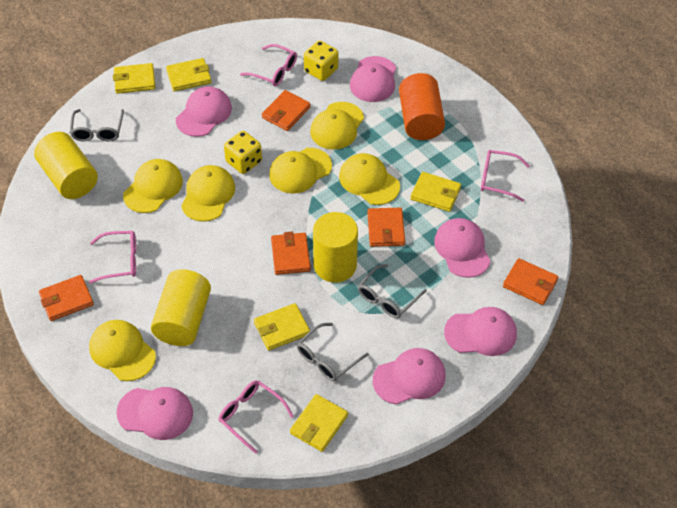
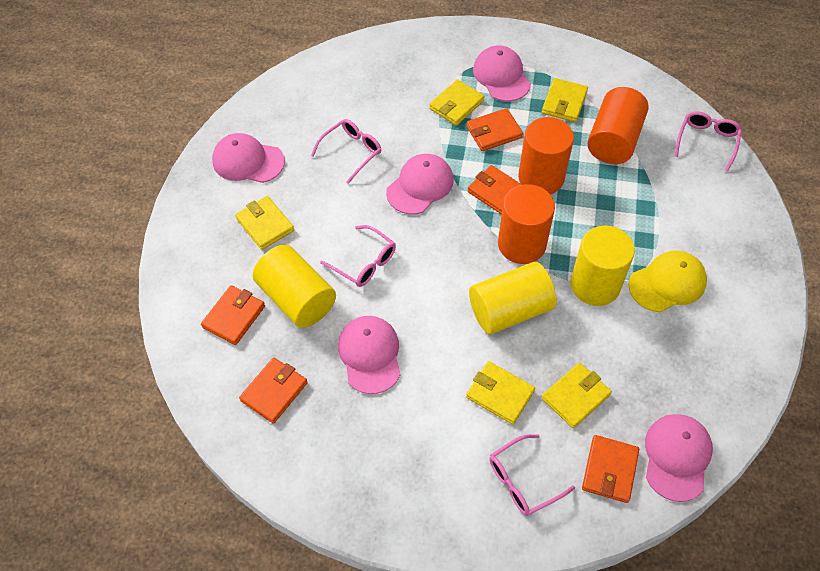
grey glasses: 3 -> 0
orange cylinder: 1 -> 3
pink cap: 6 -> 5
yellow cap: 6 -> 1
yellow dice: 2 -> 0

